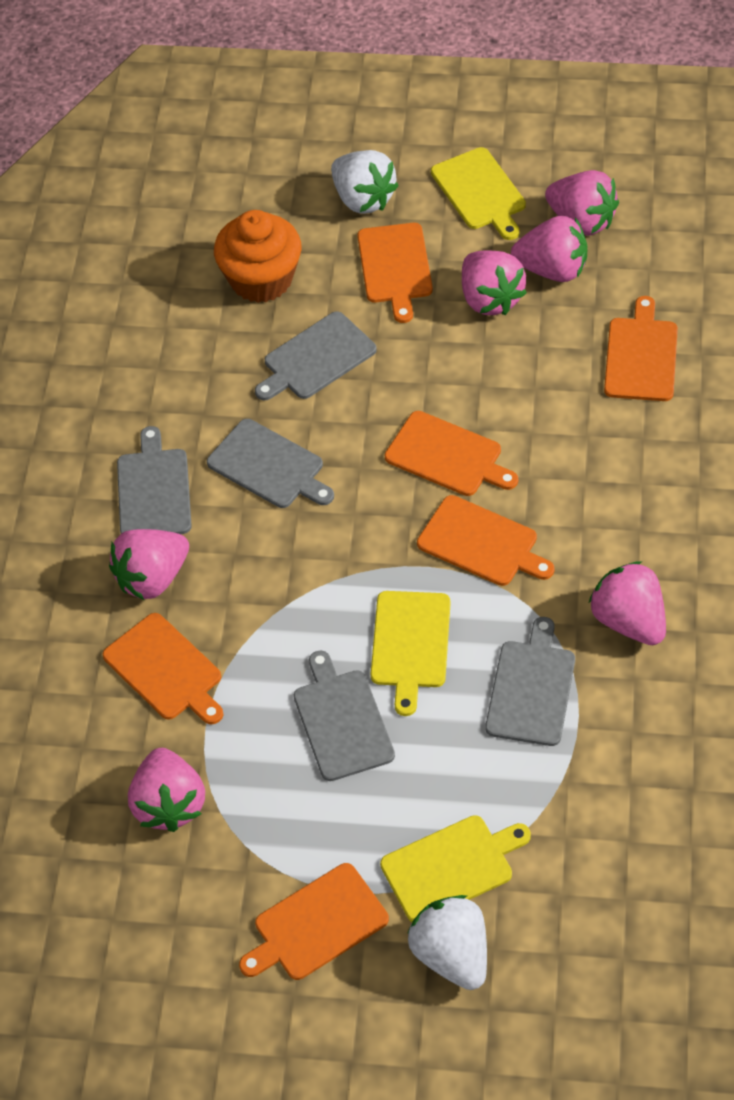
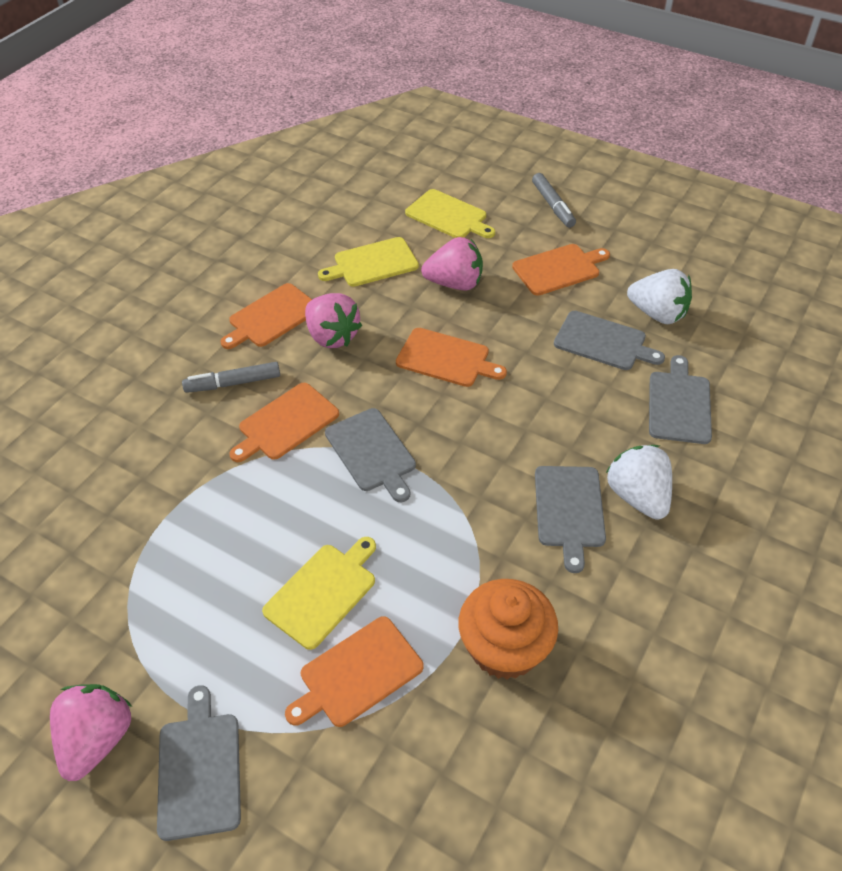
grey marker: 0 -> 2
orange cutting board: 6 -> 5
pink strawberry: 6 -> 3

